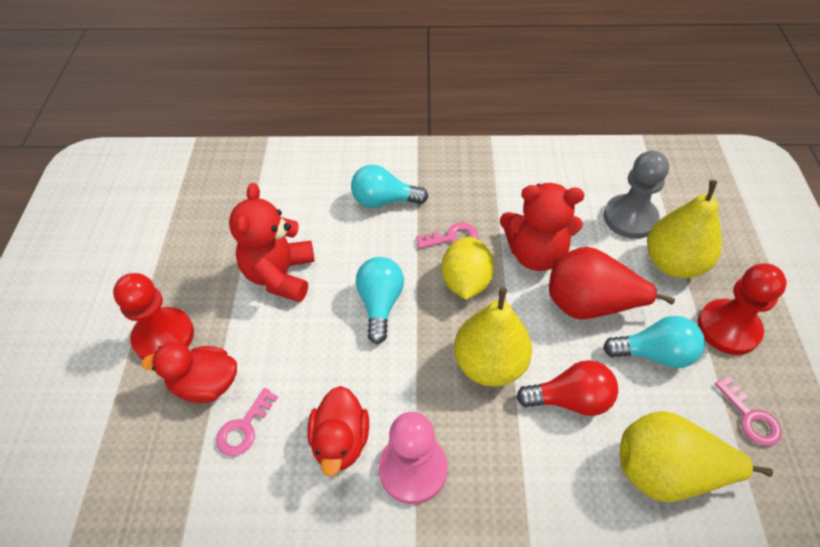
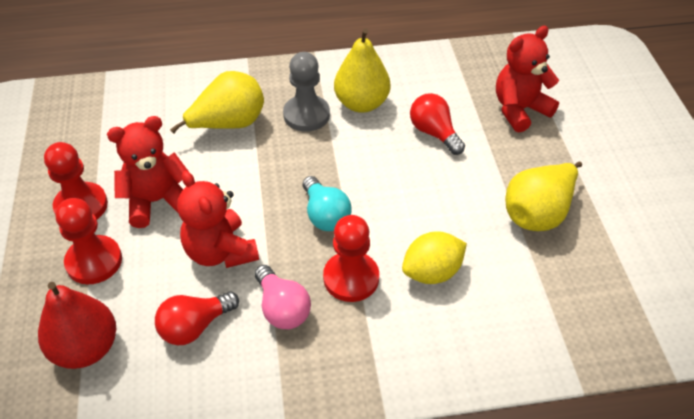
pink key: 3 -> 0
pink light bulb: 0 -> 1
pink pawn: 1 -> 0
red duck: 2 -> 0
red light bulb: 1 -> 2
red pawn: 2 -> 3
red teddy bear: 2 -> 3
turquoise light bulb: 3 -> 1

